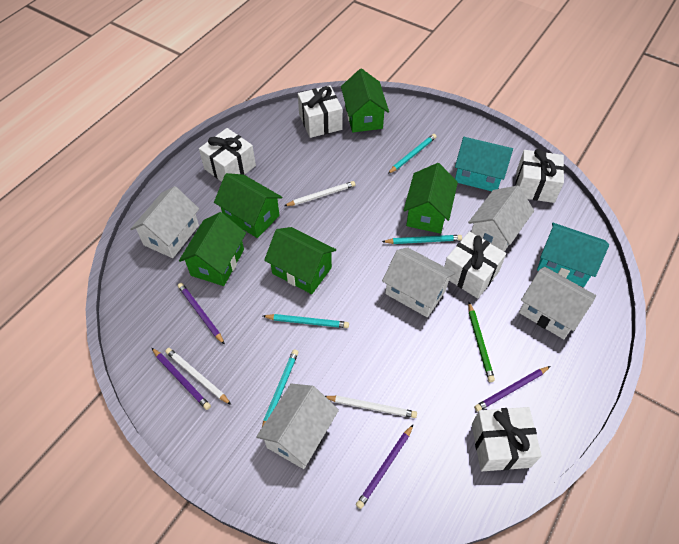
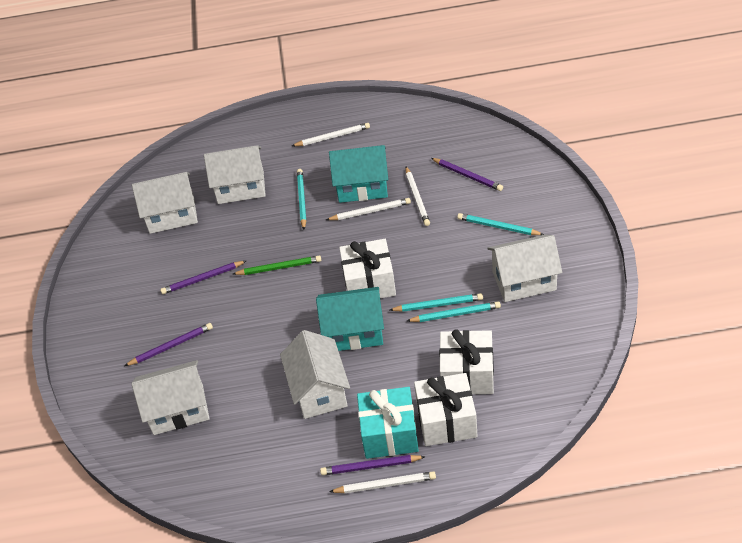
green house: 5 -> 0
turquoise gift: 0 -> 1
white gift: 5 -> 3
white pencil: 3 -> 4

